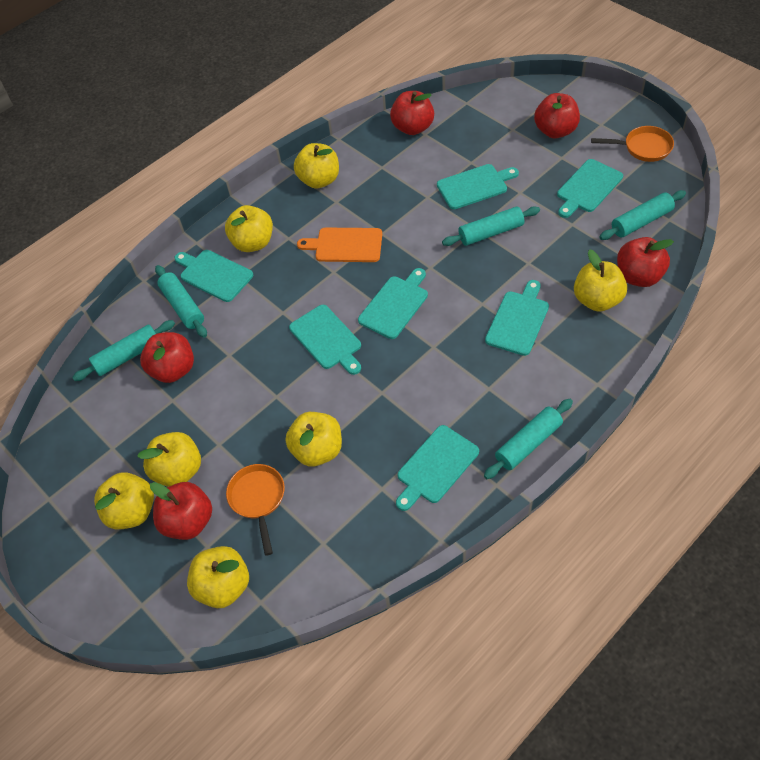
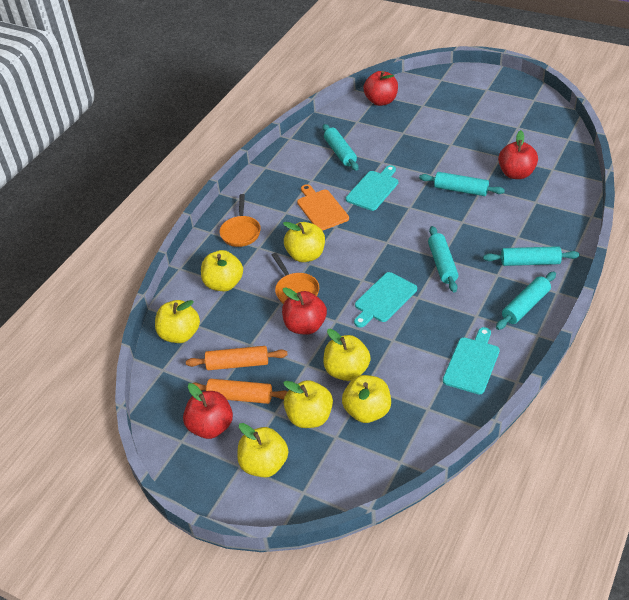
orange rolling pin: 0 -> 2
red apple: 5 -> 4
turquoise cutting board: 7 -> 3

